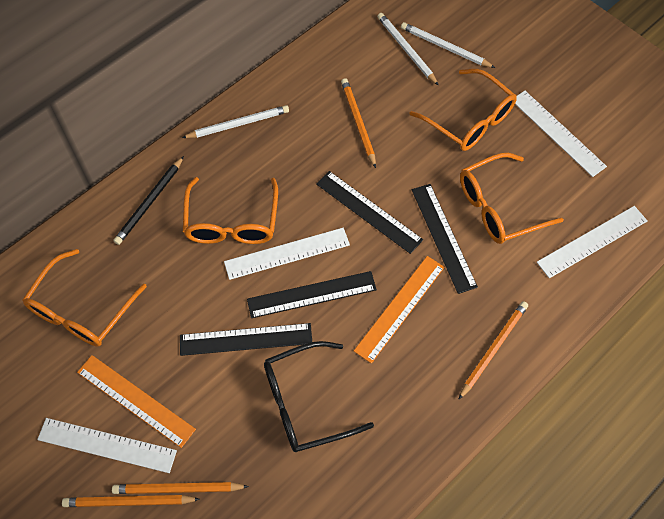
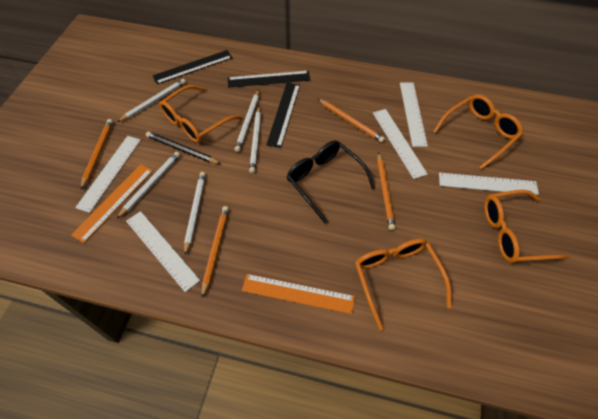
black ruler: 4 -> 3
white pencil: 3 -> 5
white ruler: 4 -> 5

